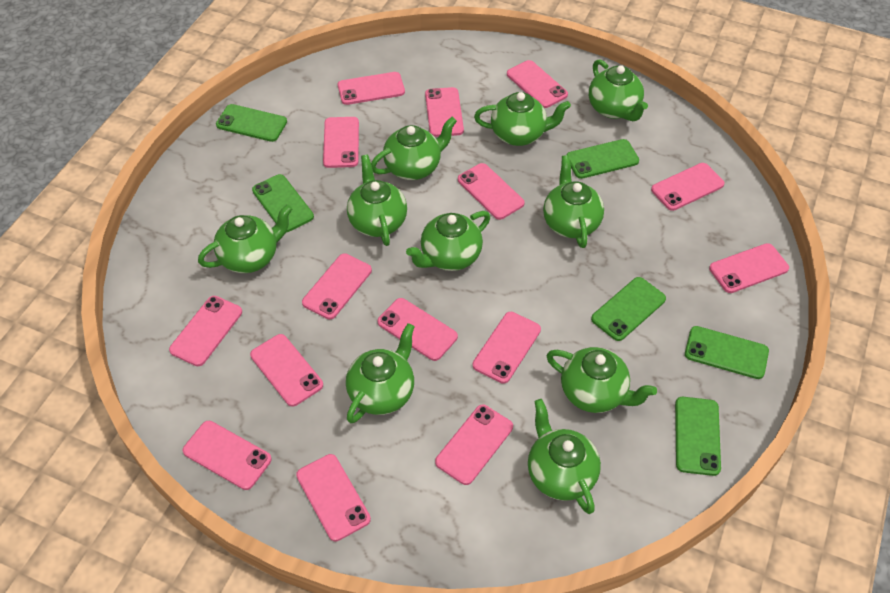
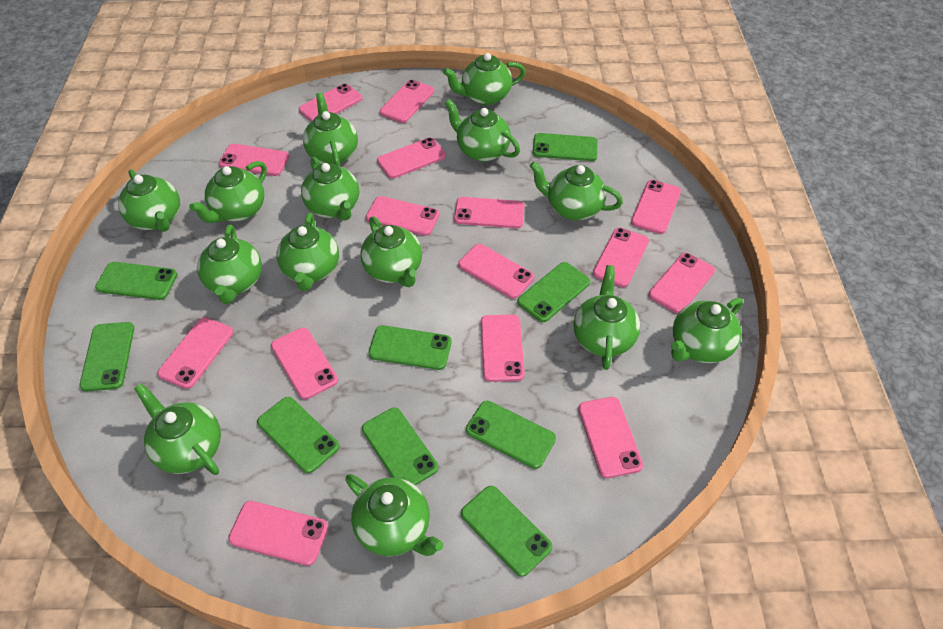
green phone: 6 -> 9
green teapot: 10 -> 14

